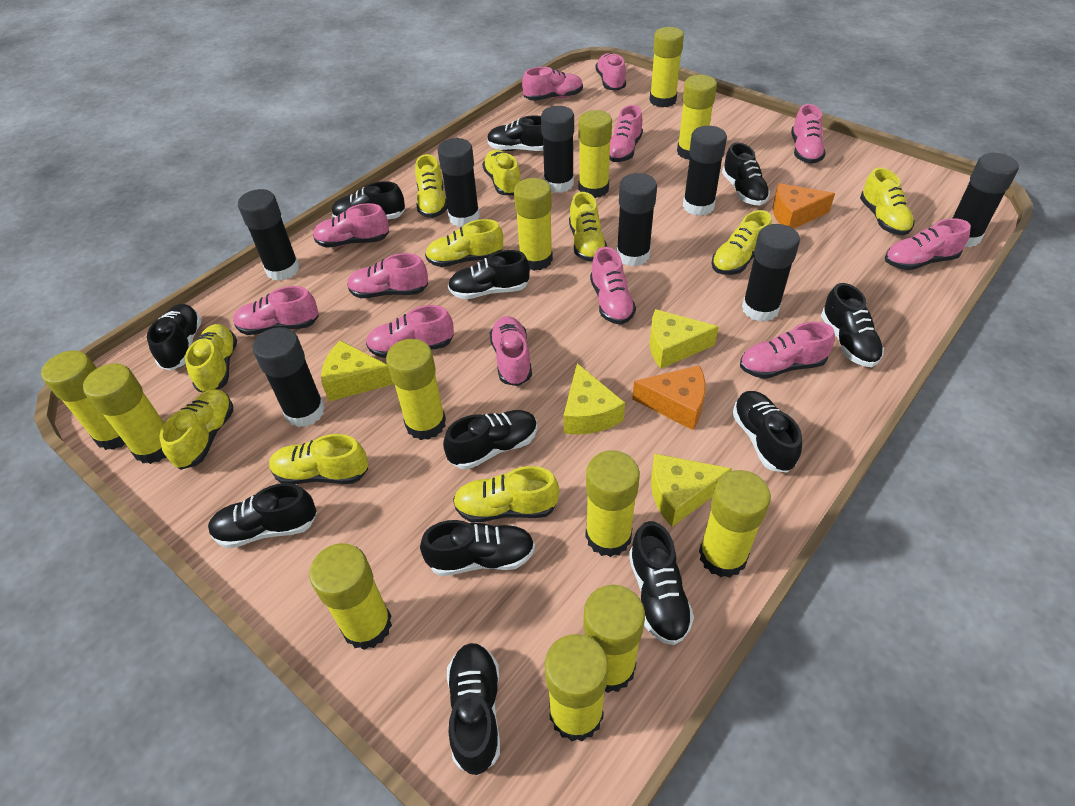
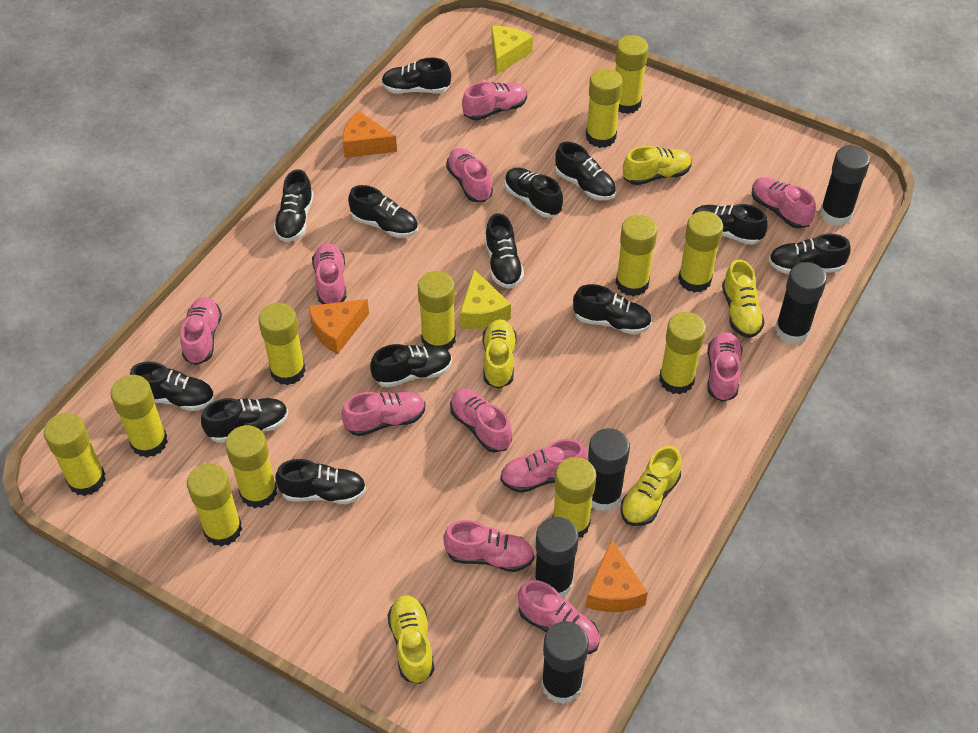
black glue stick: 8 -> 5
black shoe: 12 -> 13
orange cheese: 2 -> 3
pink shoe: 12 -> 11
yellow cheese: 4 -> 2
yellow shoe: 10 -> 5

